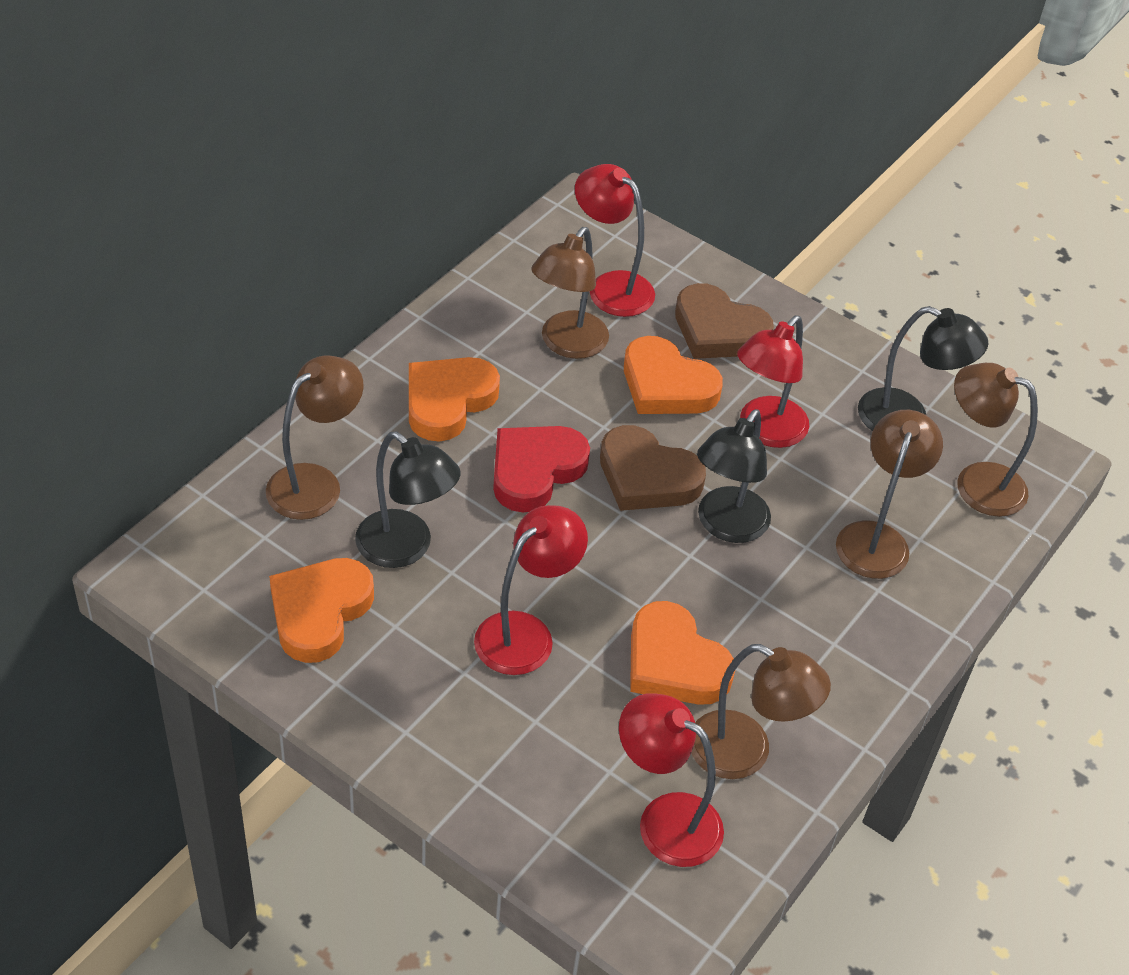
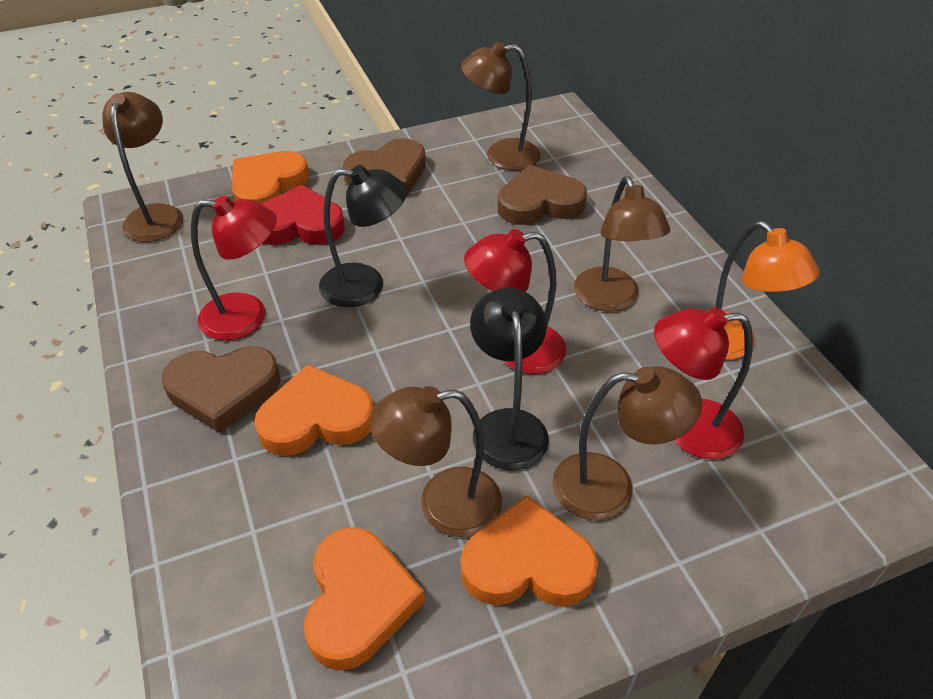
black lamp: 3 -> 2
brown heart: 2 -> 3
orange lamp: 0 -> 1
red lamp: 4 -> 3

